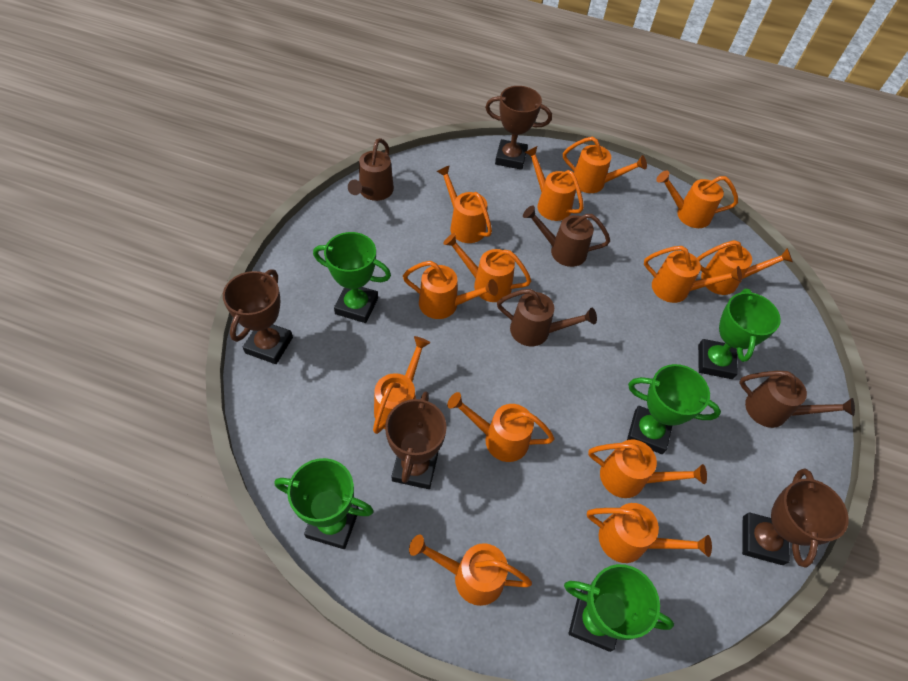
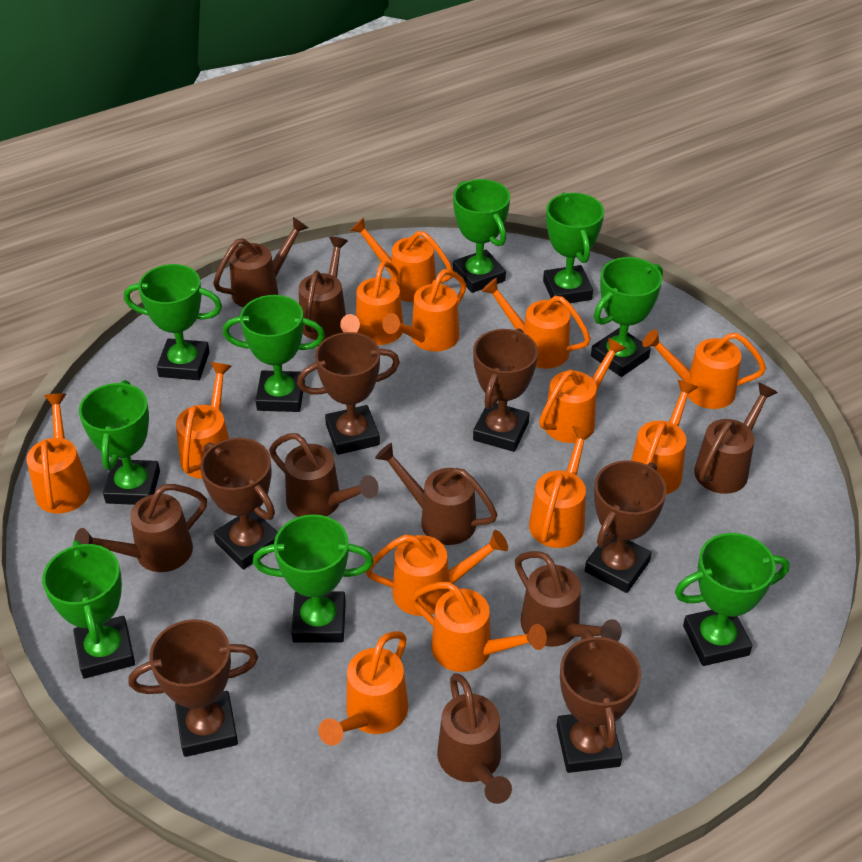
brown trophy: 4 -> 6
brown watering can: 4 -> 8
green trophy: 5 -> 9

